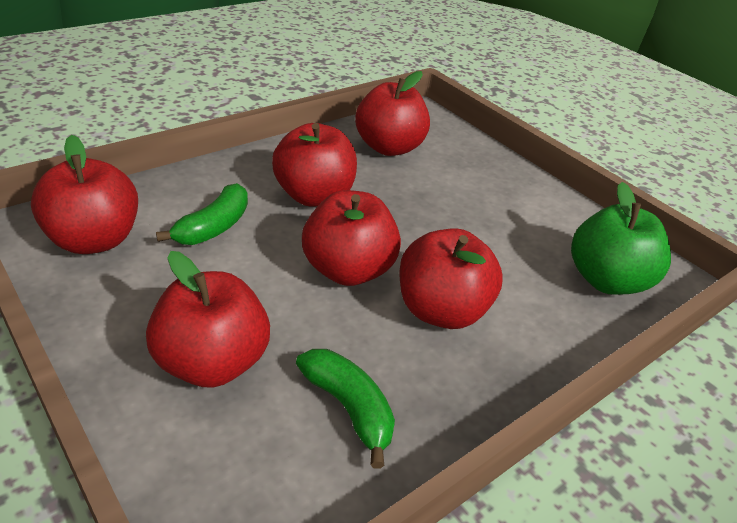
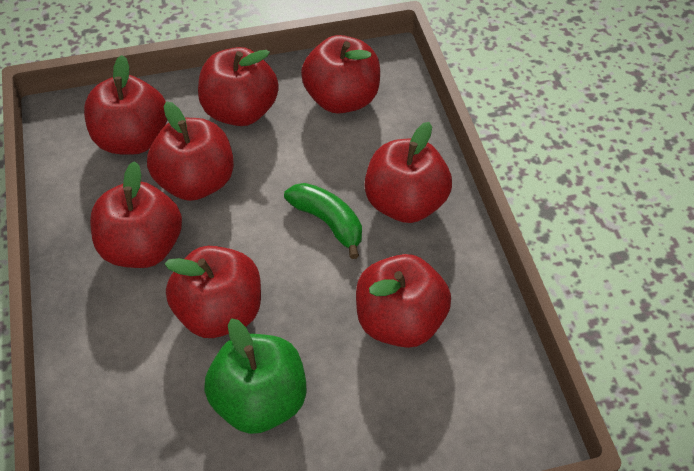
green banana: 2 -> 1
red apple: 6 -> 8

